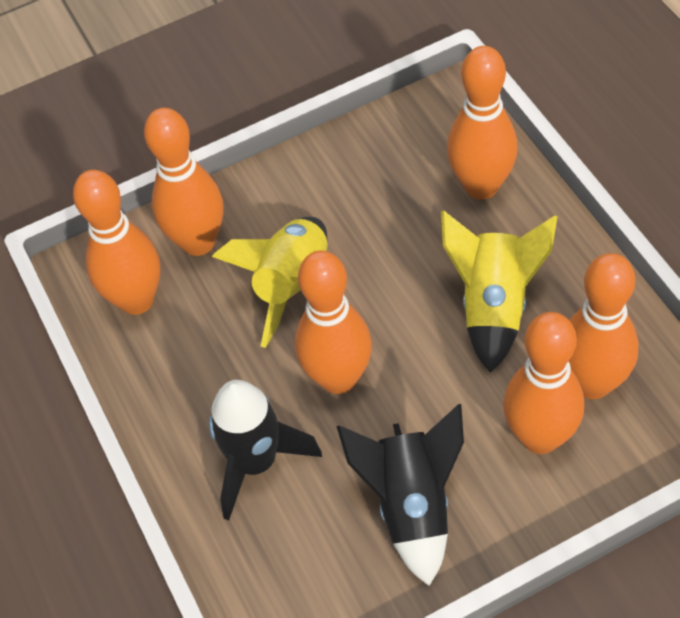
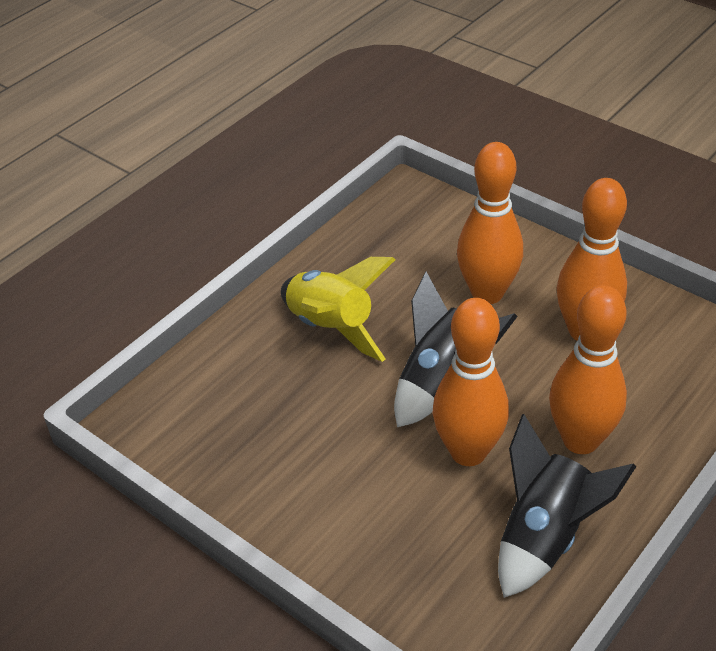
orange bowling pin: 6 -> 4
yellow rocket: 2 -> 1

